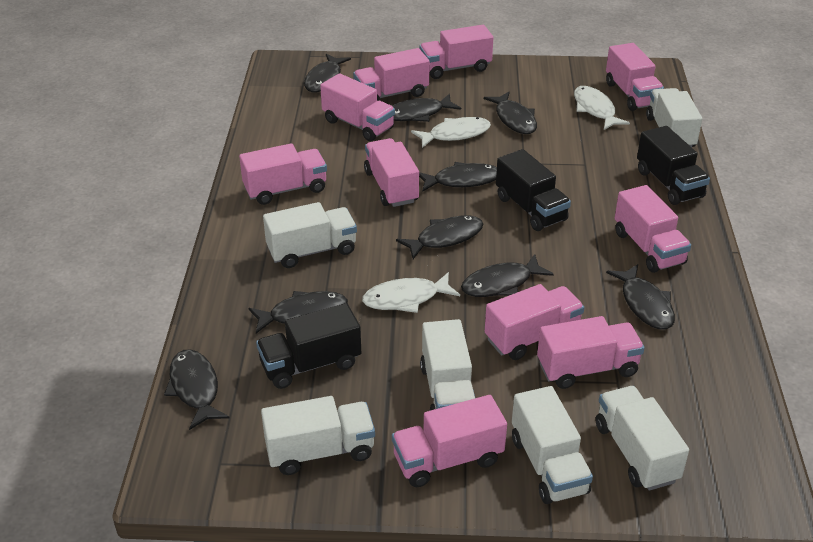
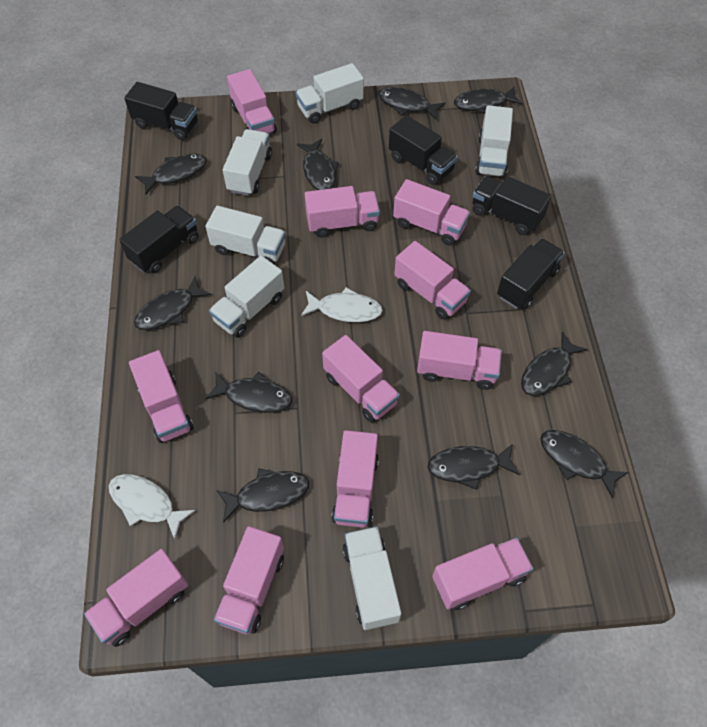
black fish: 9 -> 10
black truck: 3 -> 5
pink truck: 10 -> 11
white fish: 3 -> 2

